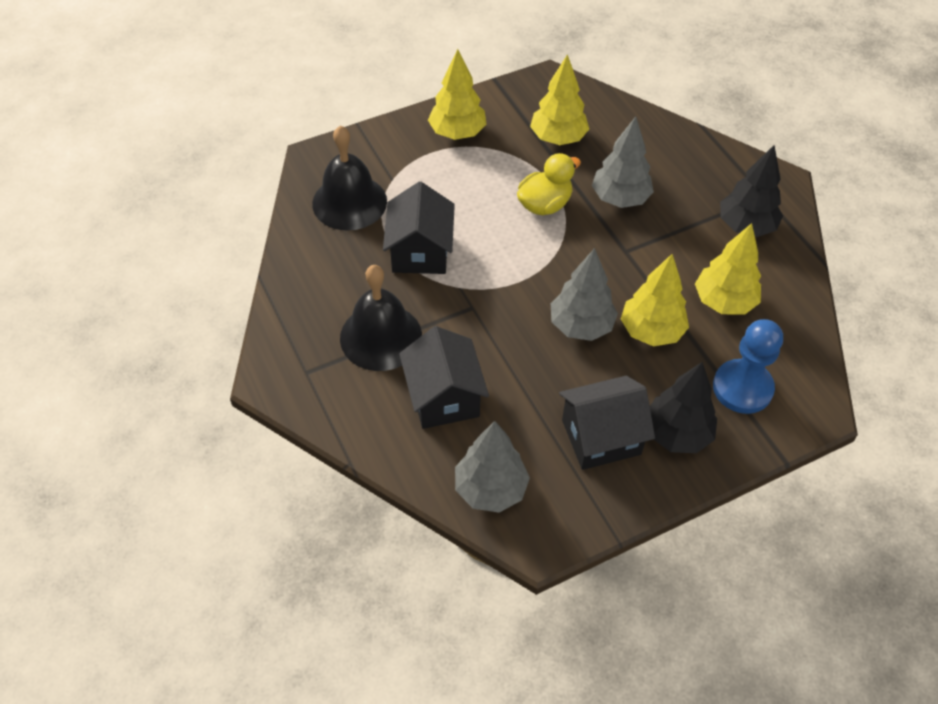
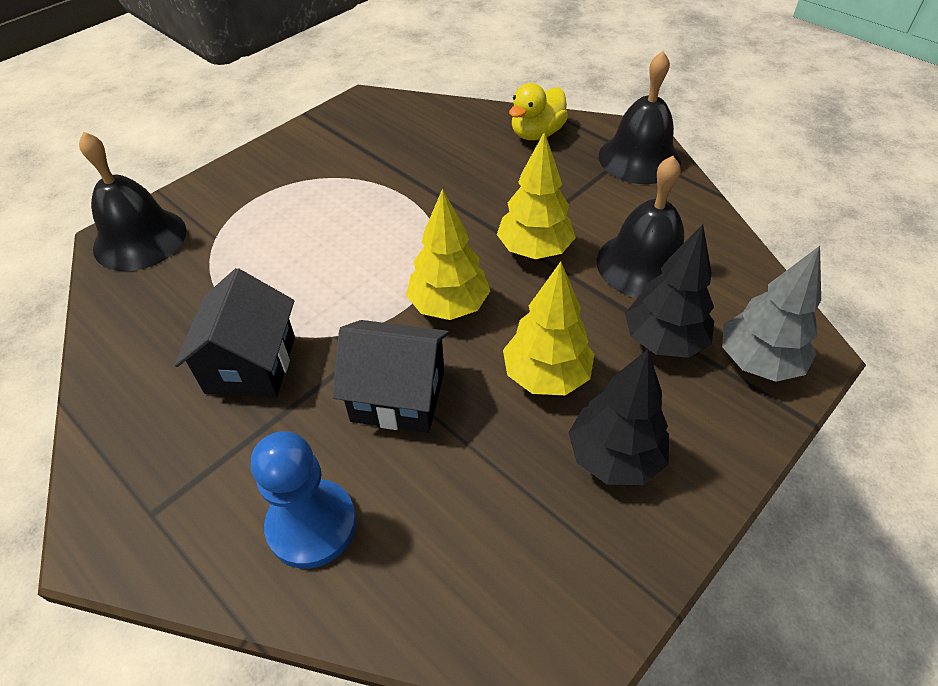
black bell: 2 -> 3
black house: 3 -> 2
grey tree: 3 -> 1
yellow tree: 4 -> 3

